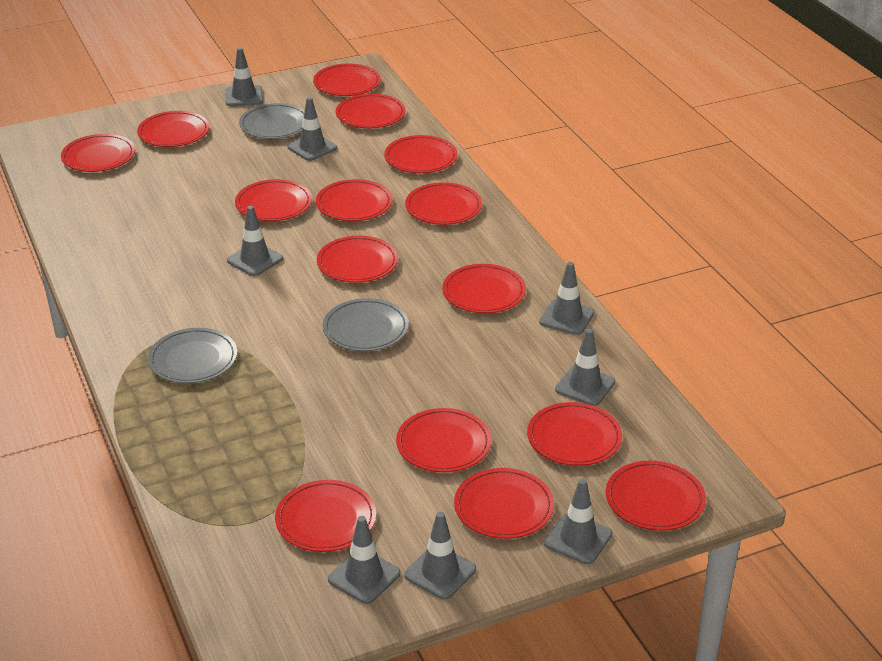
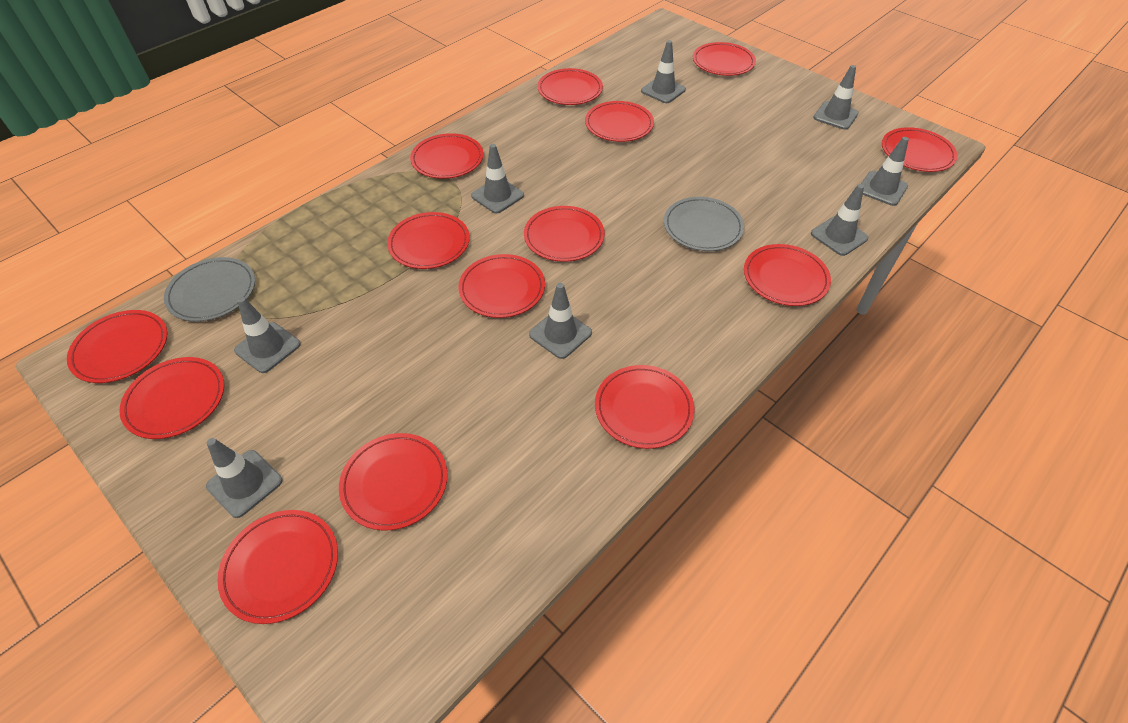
grey plate: 3 -> 2
red plate: 15 -> 14

